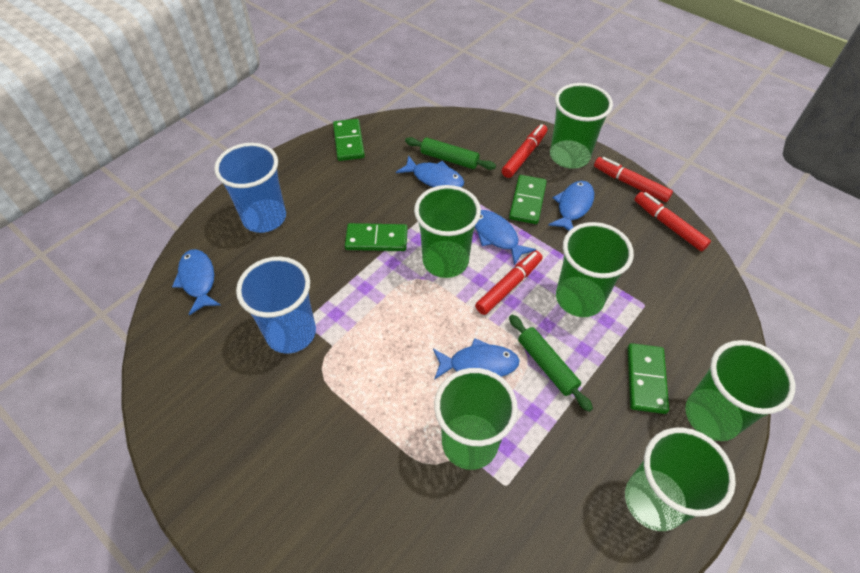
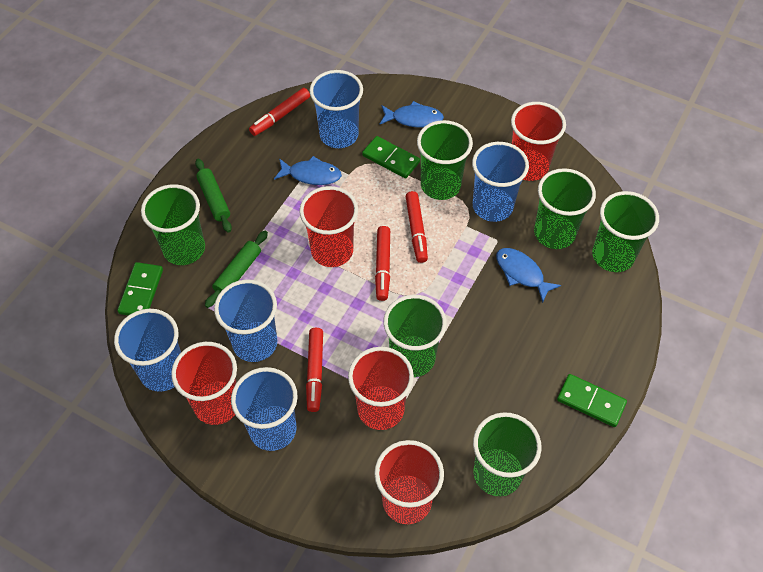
blue cup: 2 -> 5
blue fish: 5 -> 3
green domino: 4 -> 3
red cup: 0 -> 5

